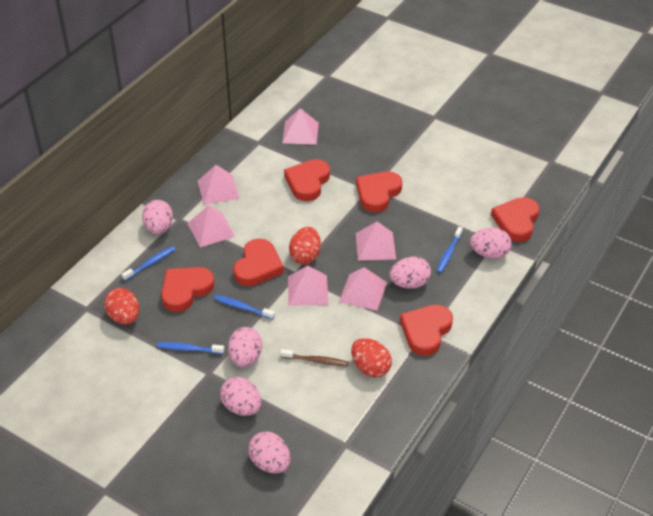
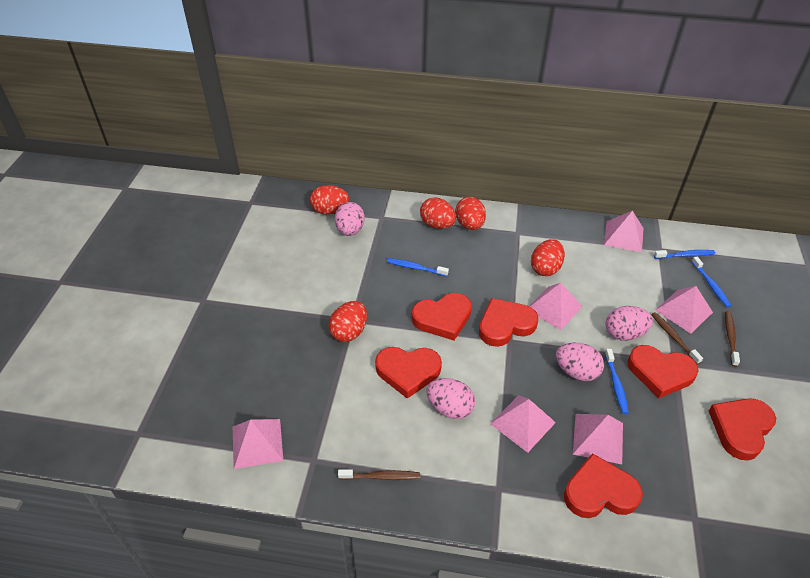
brown toothbrush: 1 -> 3
pink egg: 6 -> 4
red egg: 3 -> 5

